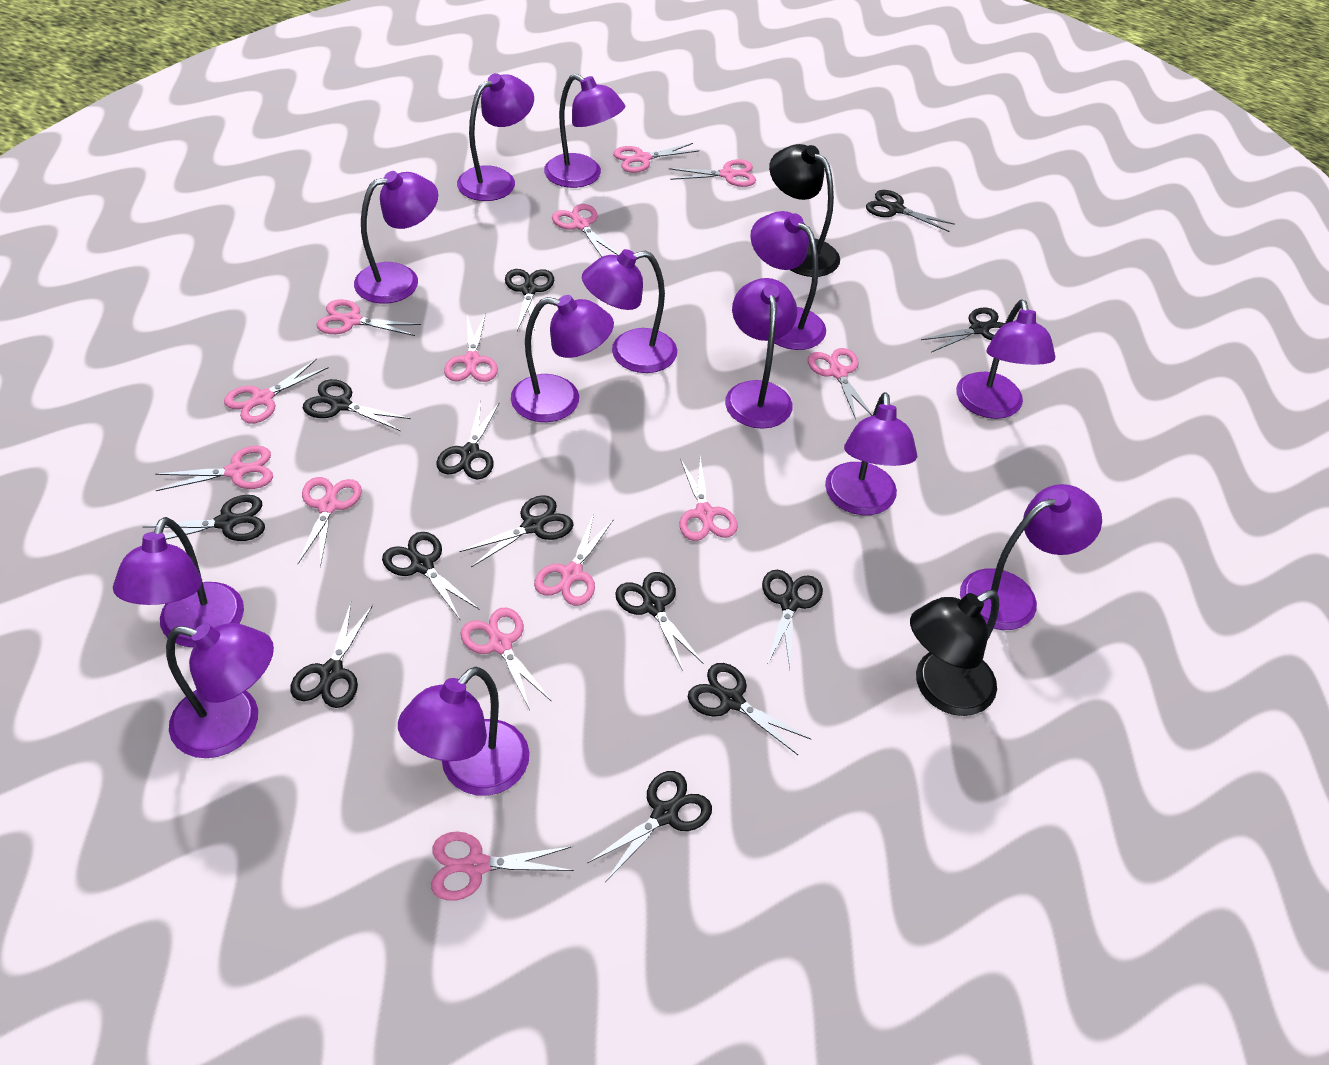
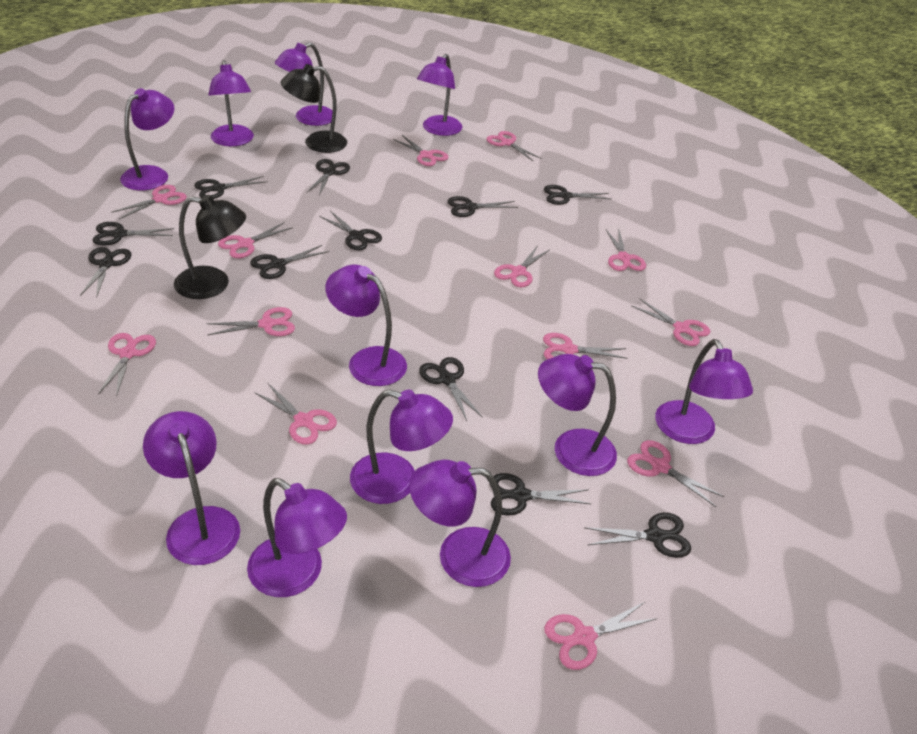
black scissors: 13 -> 11
purple lamp: 13 -> 11

